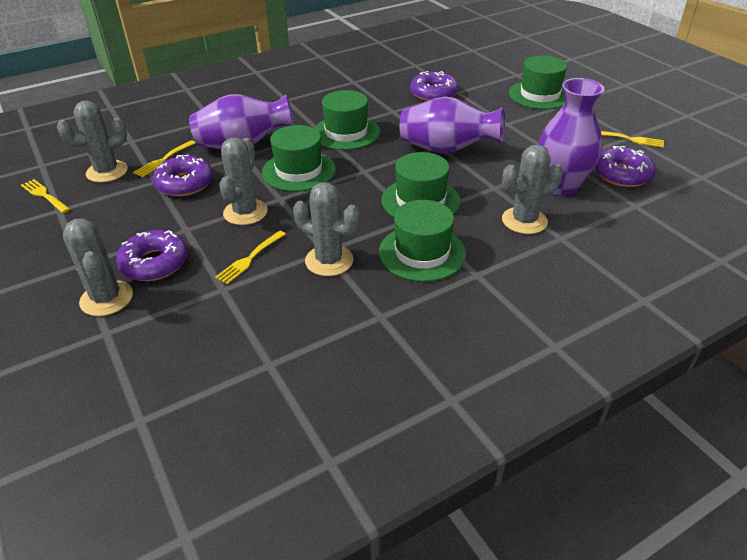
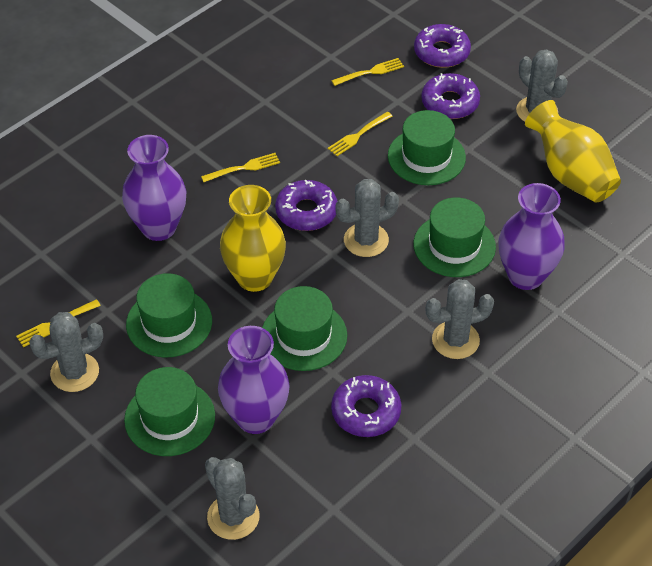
yellow vase: 0 -> 2

